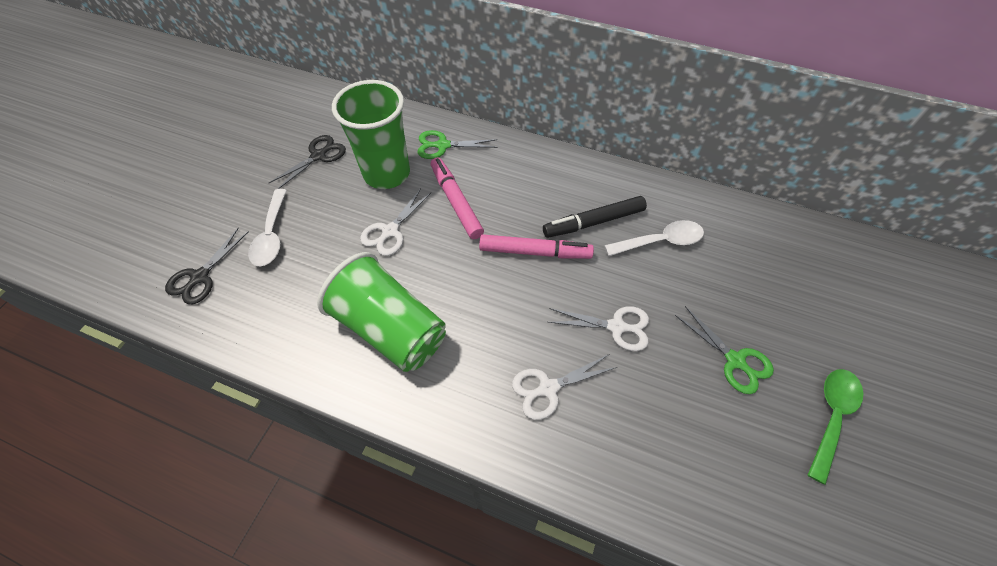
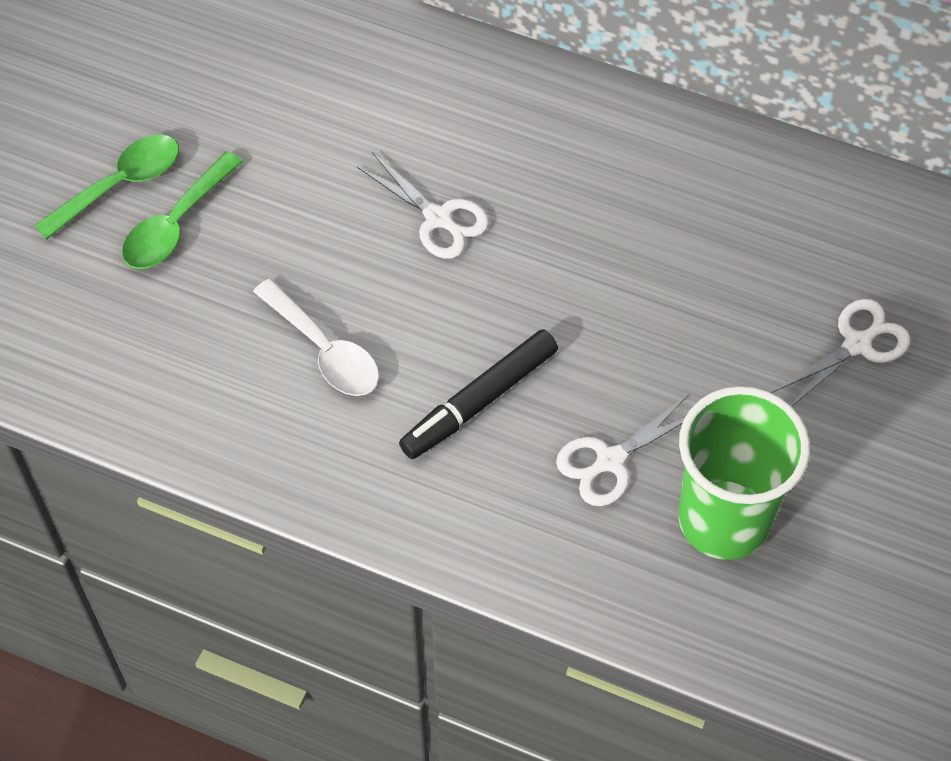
black scissors: 2 -> 0
green cup: 2 -> 1
green scissors: 2 -> 0
green spoon: 1 -> 2
pink marker: 2 -> 0
white spoon: 2 -> 1

